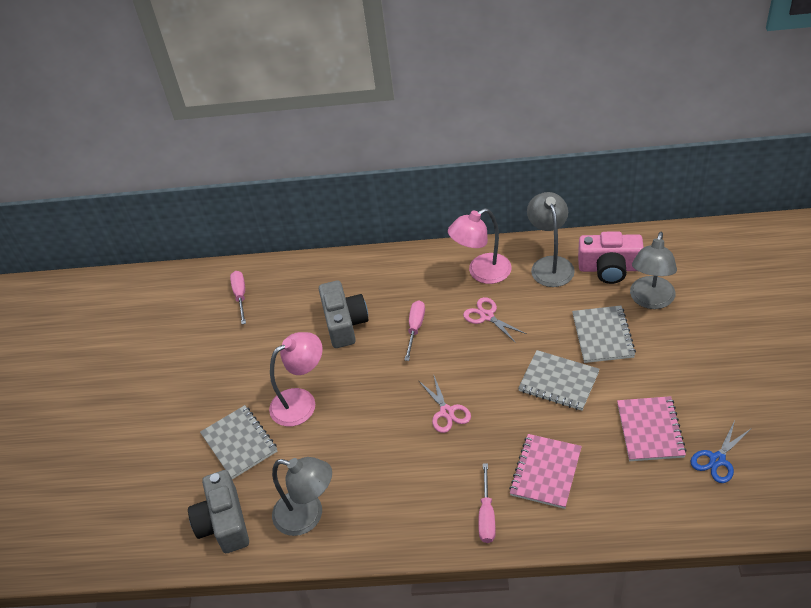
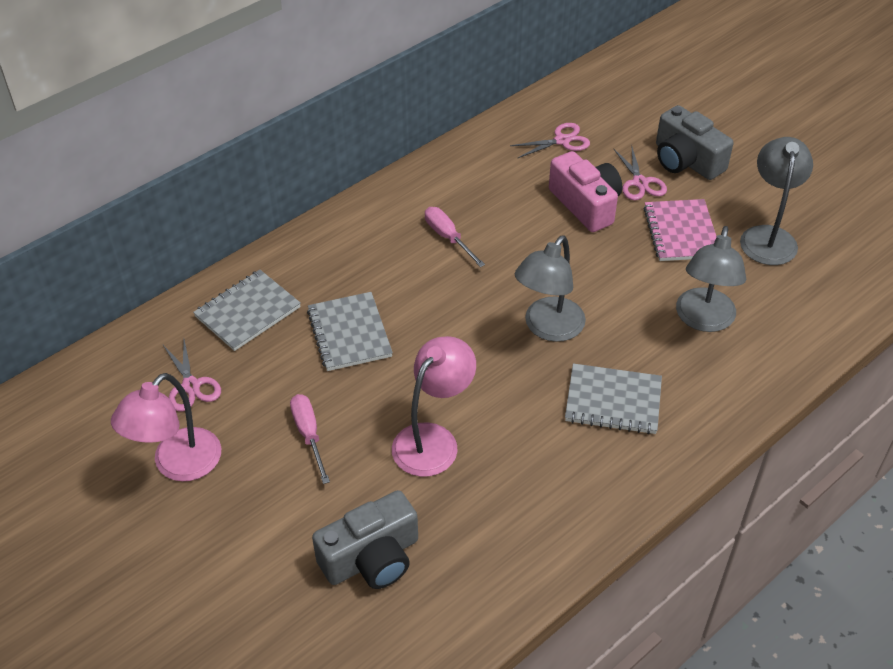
blue scissors: 1 -> 0
pink notebook: 2 -> 1
pink scissors: 2 -> 3
pink screwdriver: 3 -> 2

